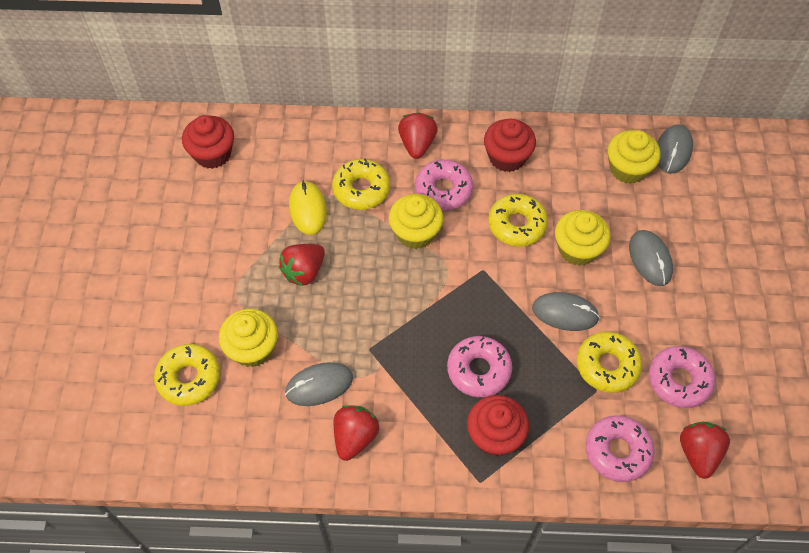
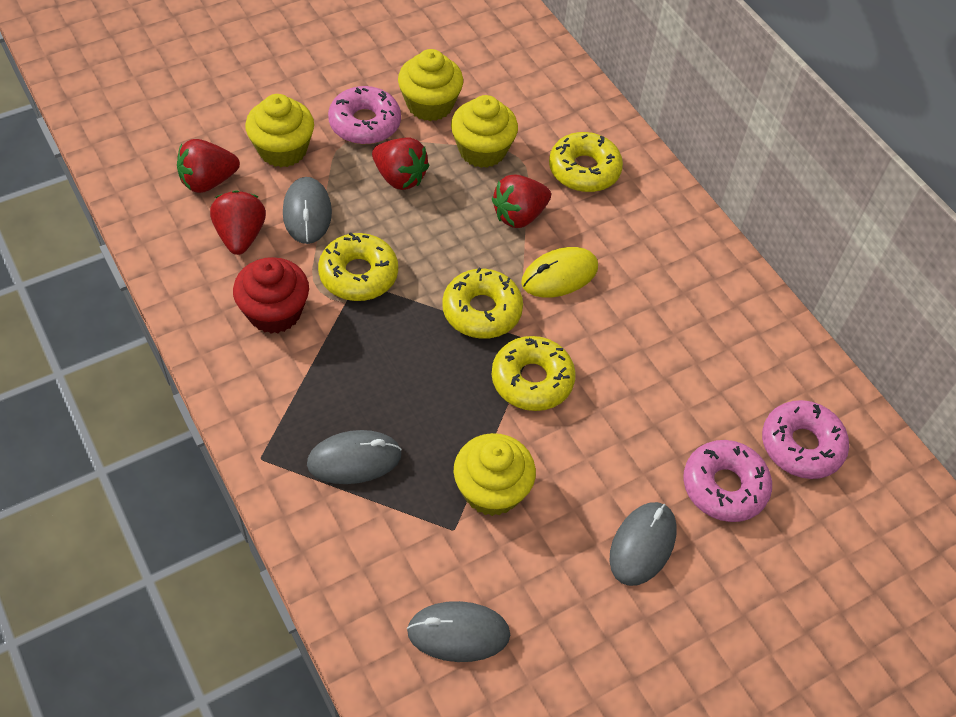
pink donut: 4 -> 3
red cupcake: 3 -> 1

